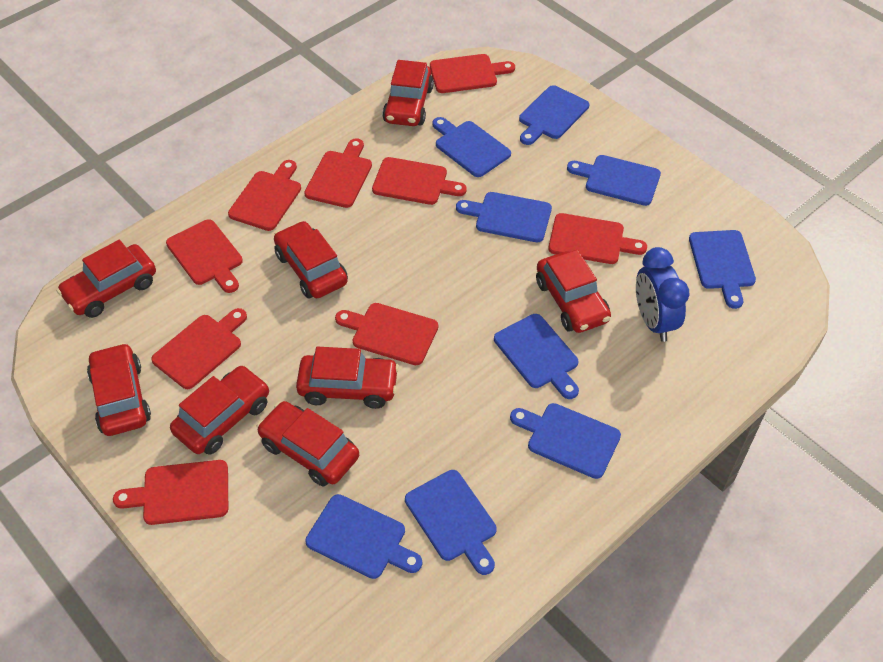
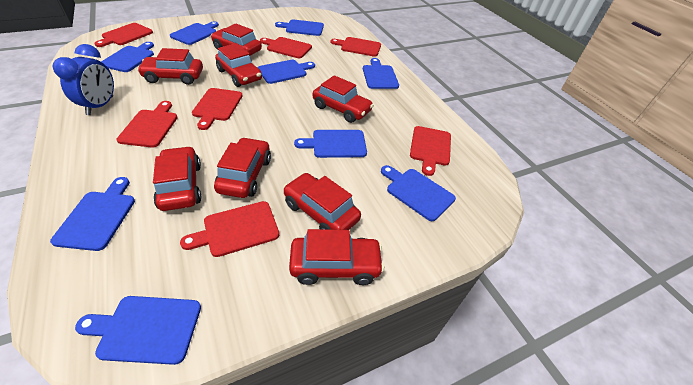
red cutting board: 9 -> 7

